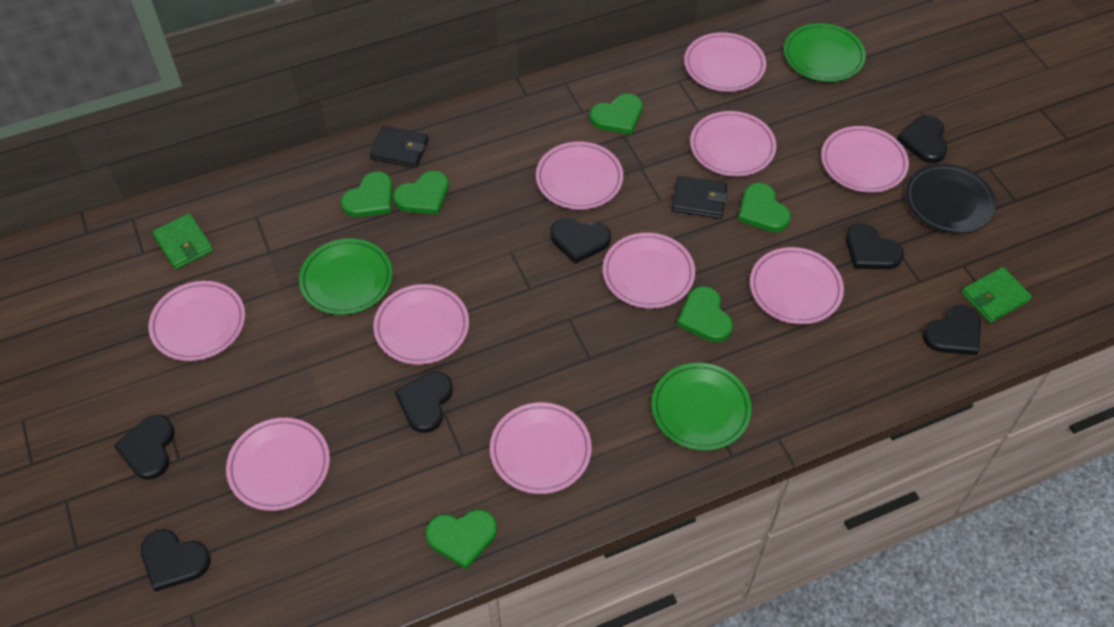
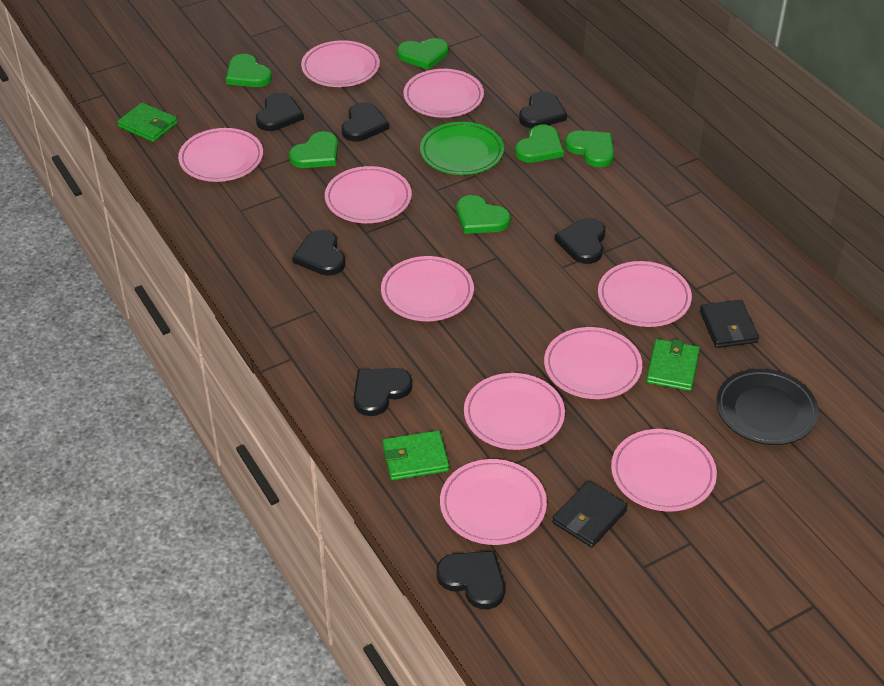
green plate: 3 -> 1
green wallet: 2 -> 3

